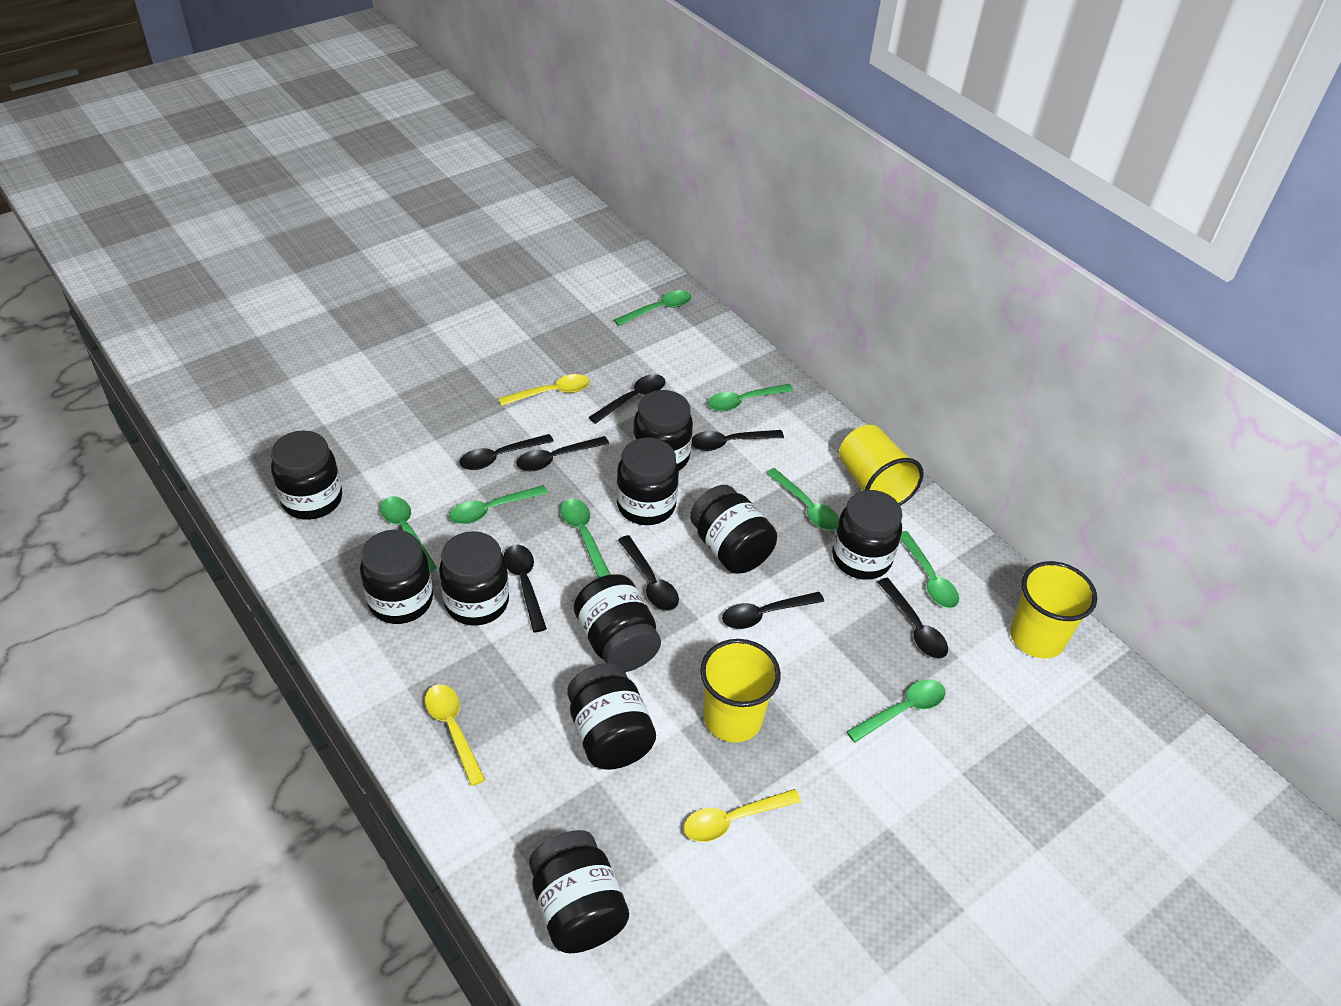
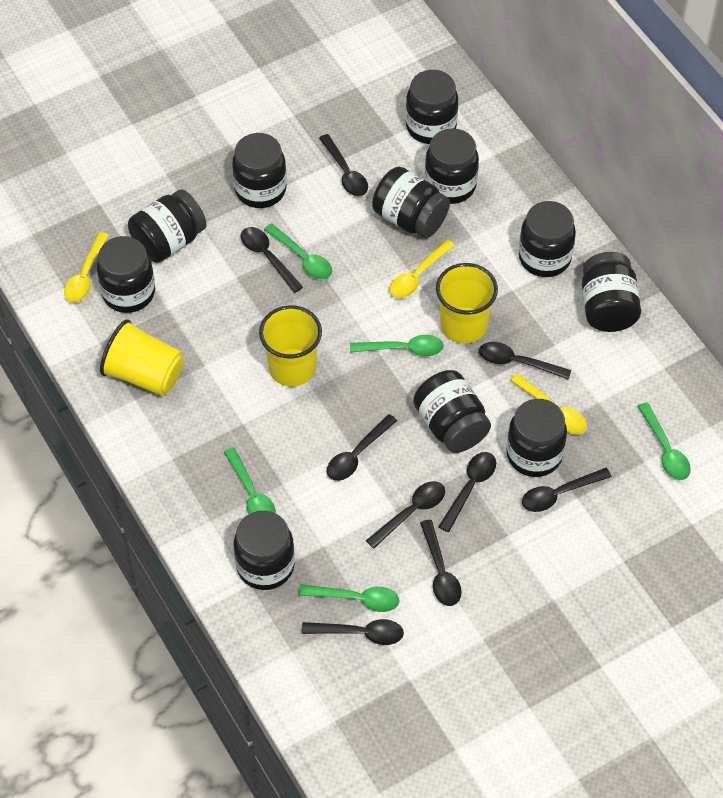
black jar: 10 -> 11
black spoon: 8 -> 9
green spoon: 8 -> 5

